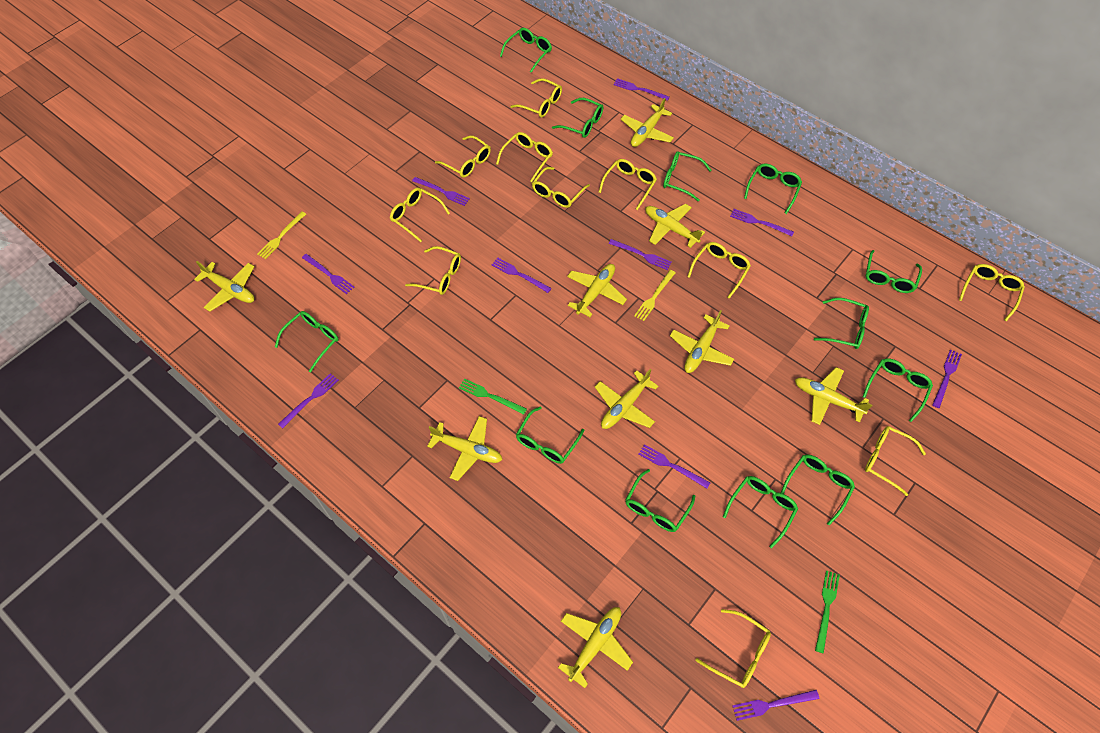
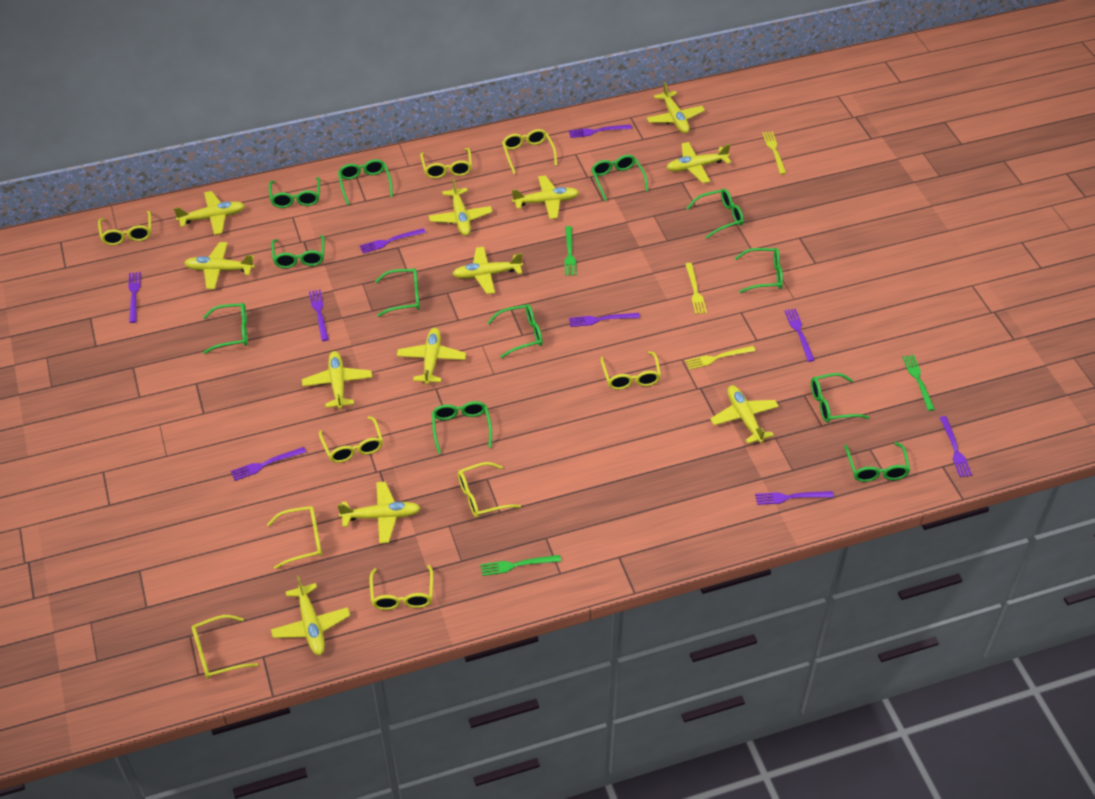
green fork: 2 -> 3
purple fork: 10 -> 9
yellow fork: 2 -> 3
yellow glasses: 11 -> 9
yellow plane: 9 -> 12

